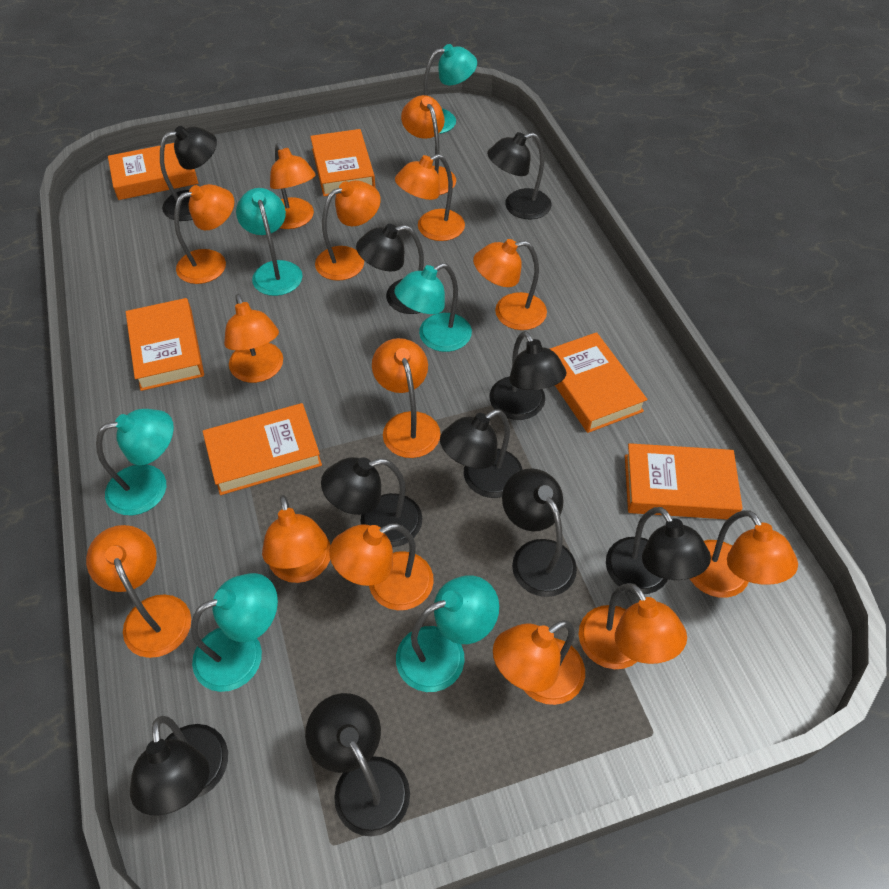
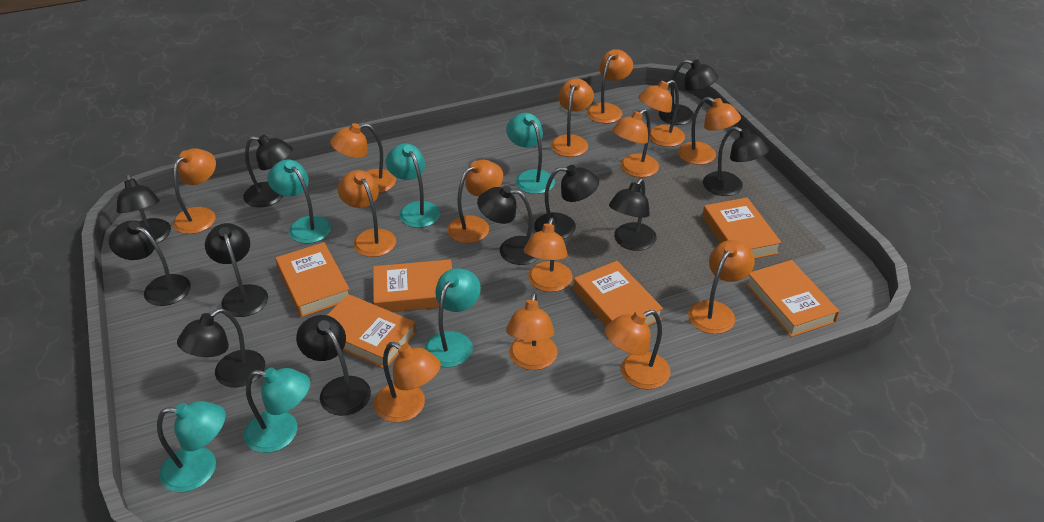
black lamp: 10 -> 11

